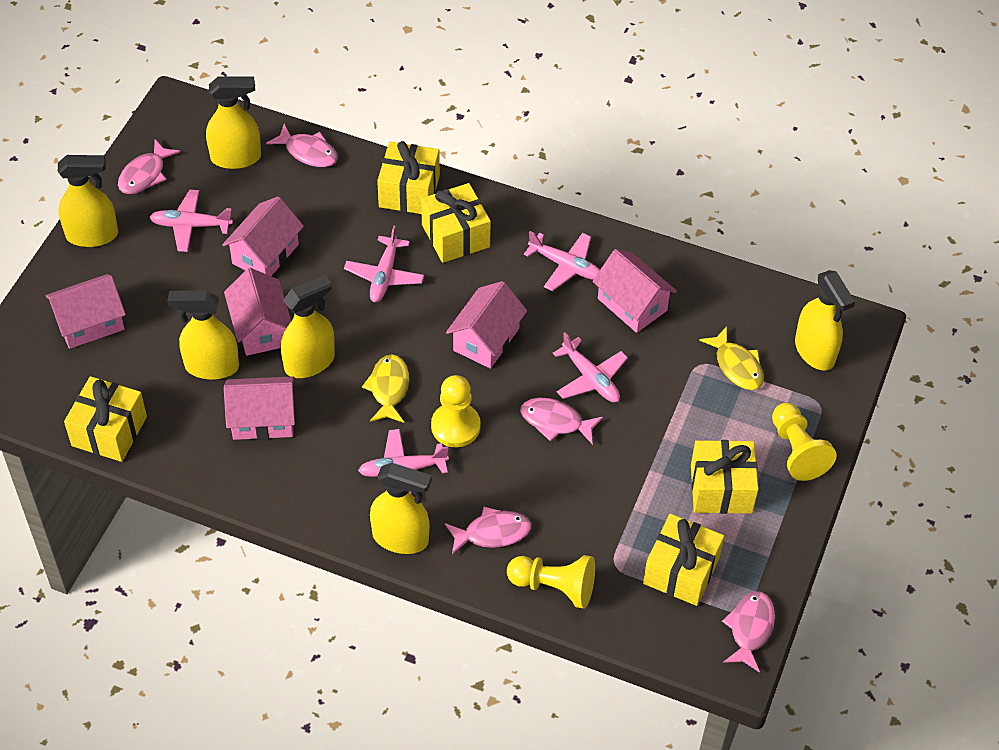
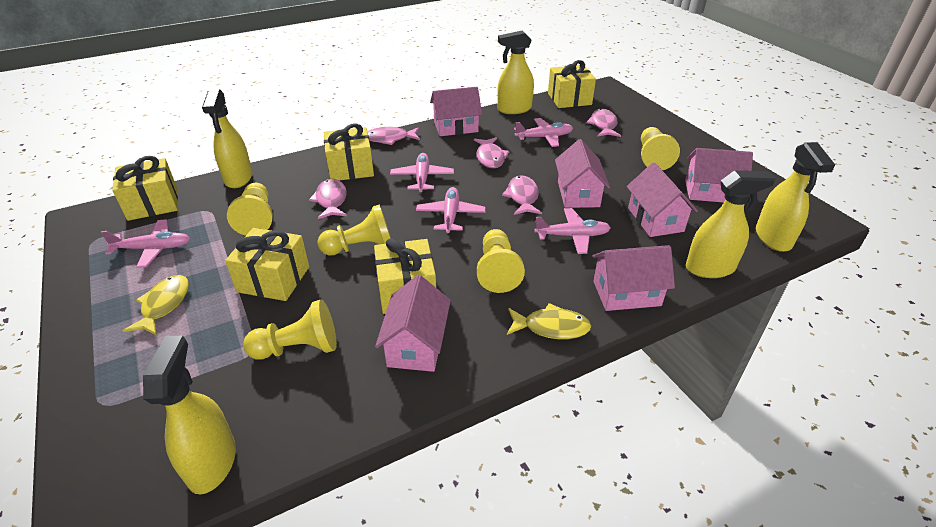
yellow pawn: 3 -> 5
yellow spray bottle: 6 -> 5

